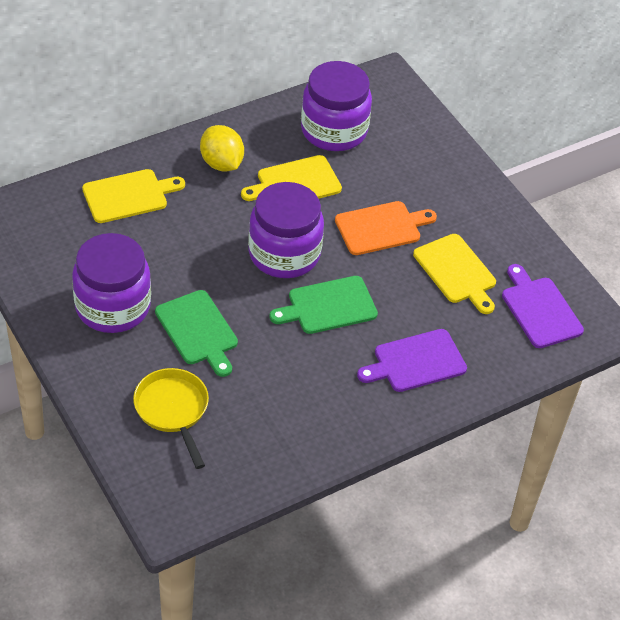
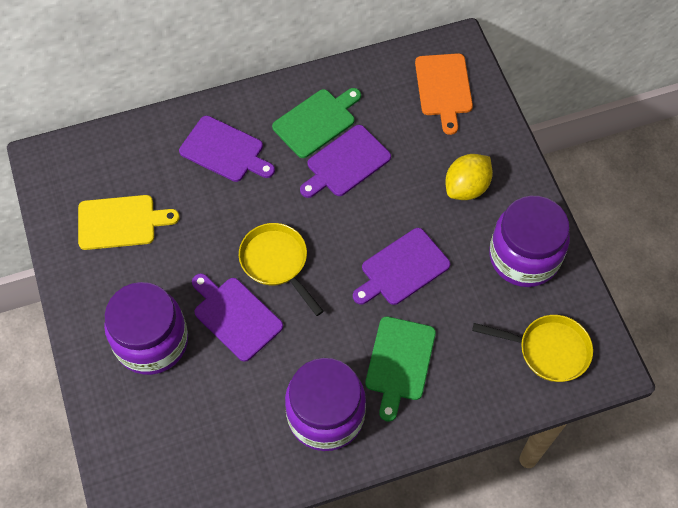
purple cutting board: 2 -> 4
yellow cutting board: 3 -> 1
yellow pan: 1 -> 2

